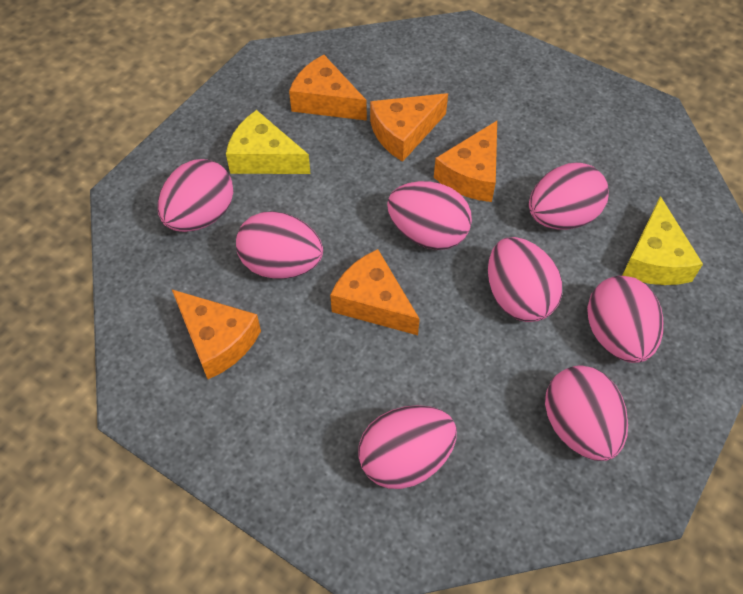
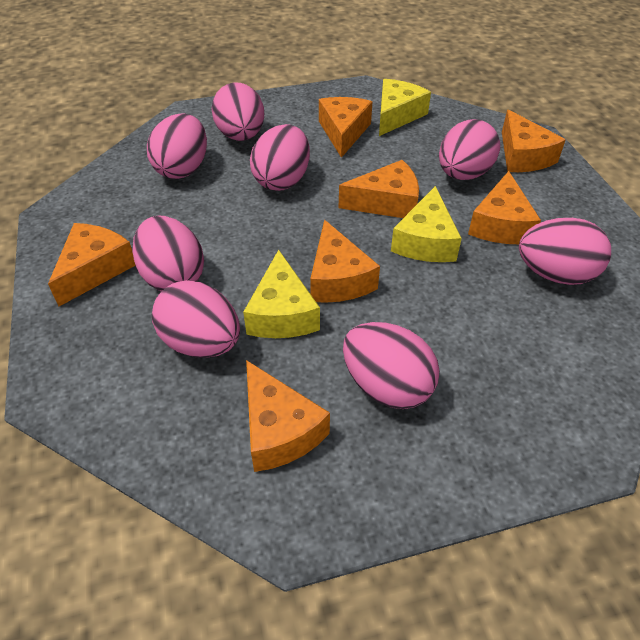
orange cheese: 5 -> 7
yellow cheese: 2 -> 3

